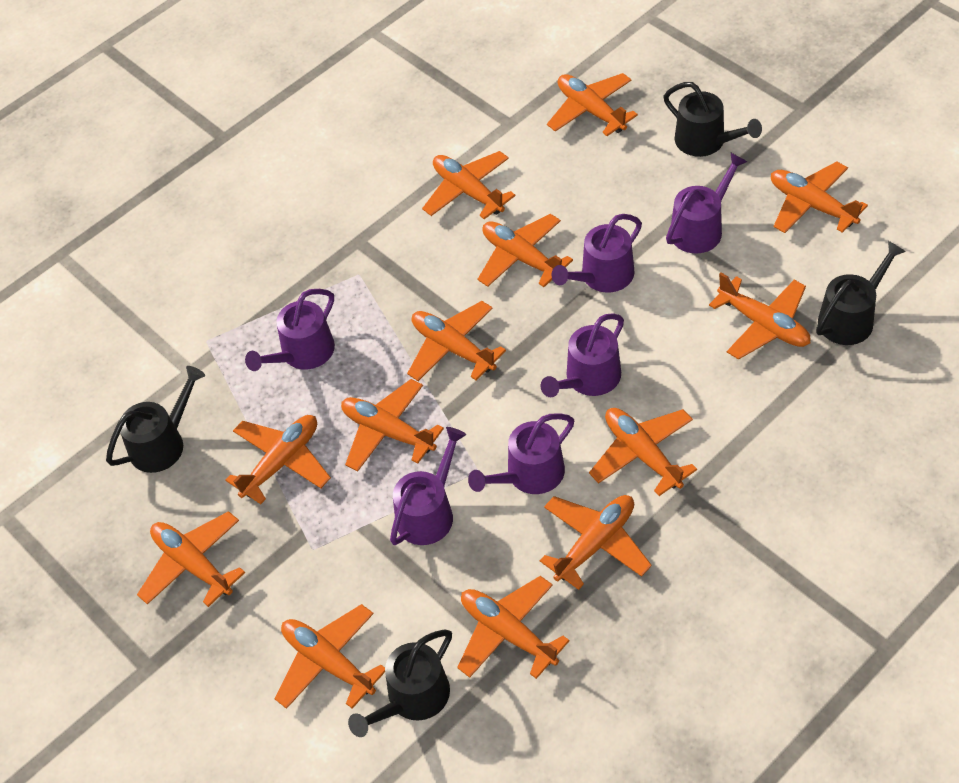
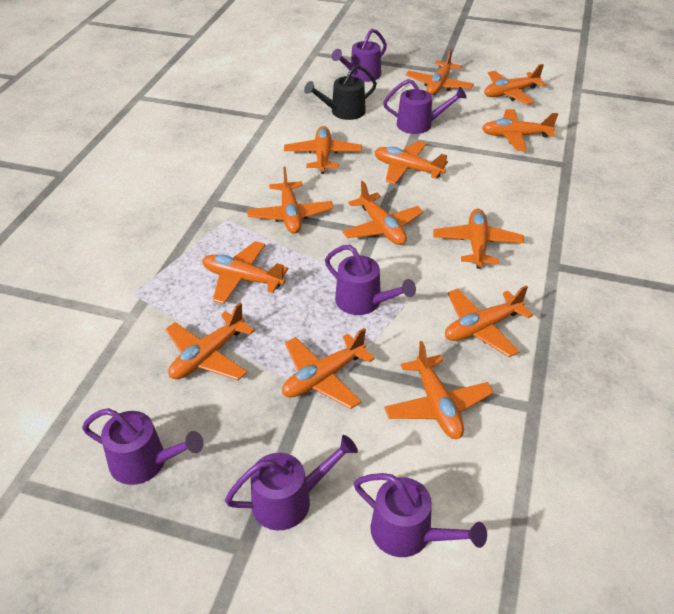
black watering can: 4 -> 1

